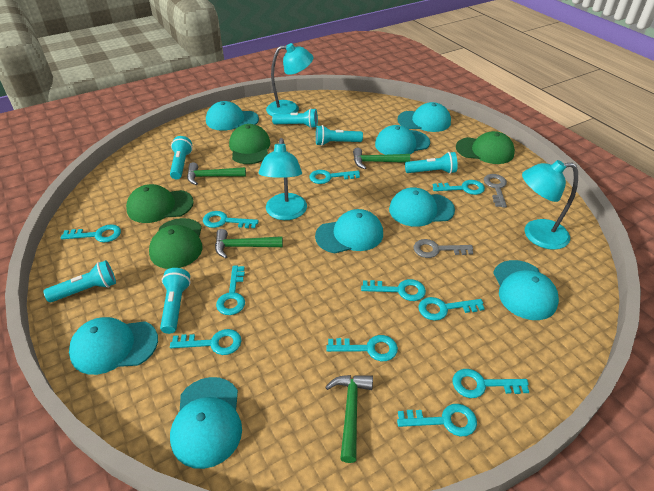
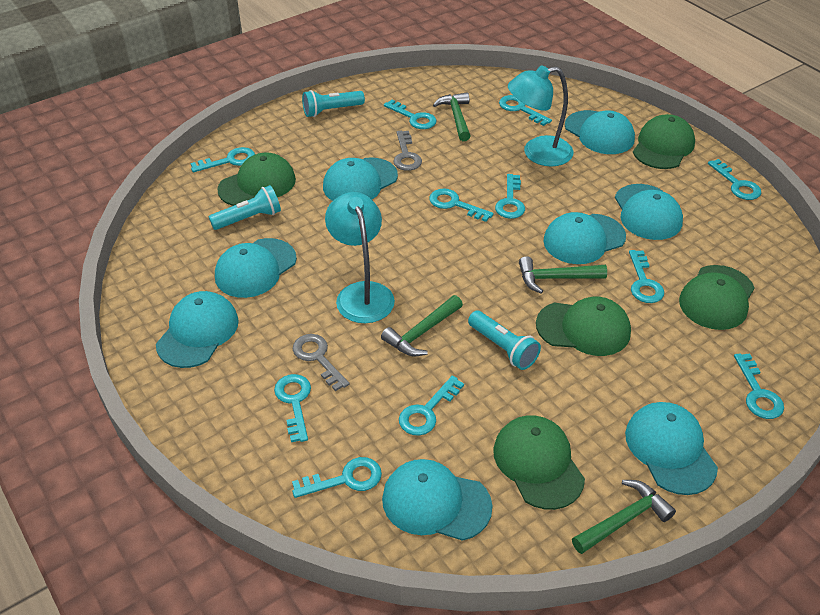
green cap: 4 -> 5
turquoise flashlight: 6 -> 3
turquoise lamp: 3 -> 2

